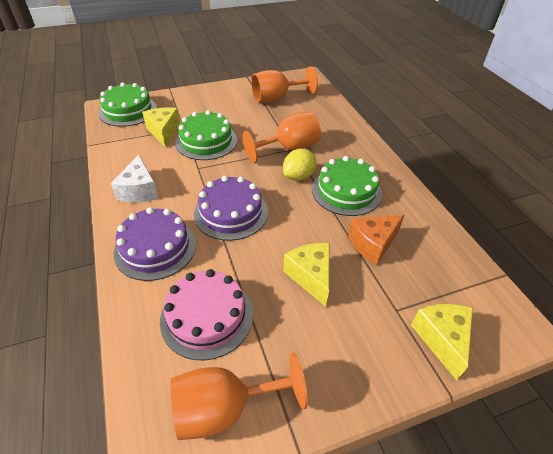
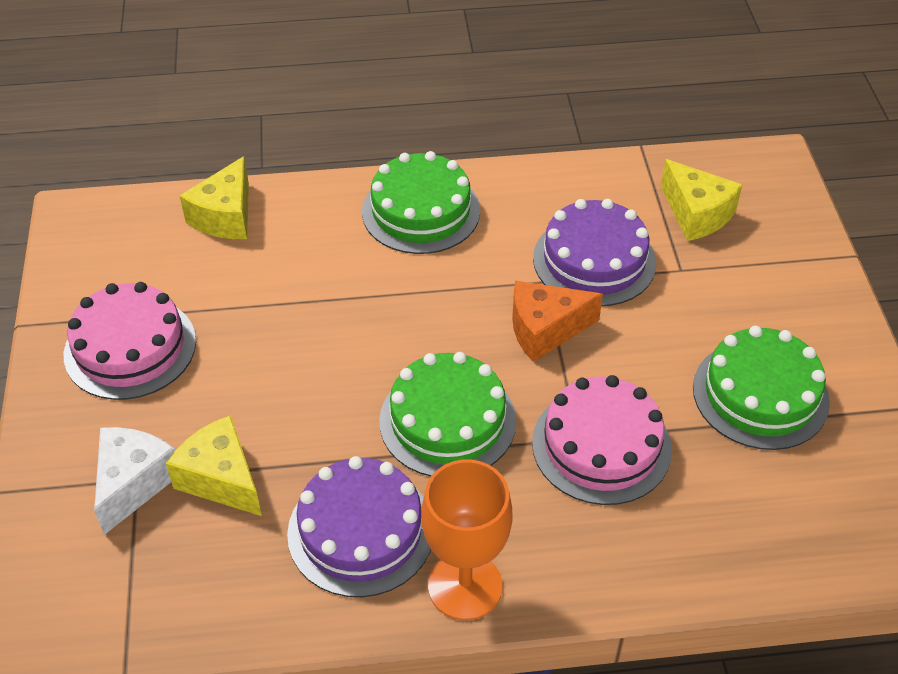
orange goblet: 3 -> 1
pink cake: 1 -> 2
yellow lemon: 1 -> 0

